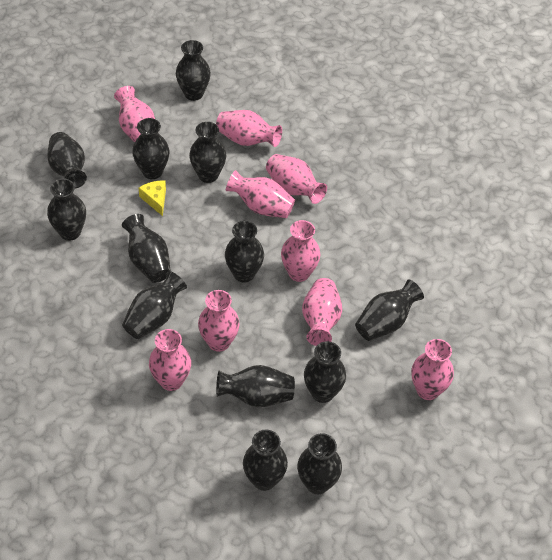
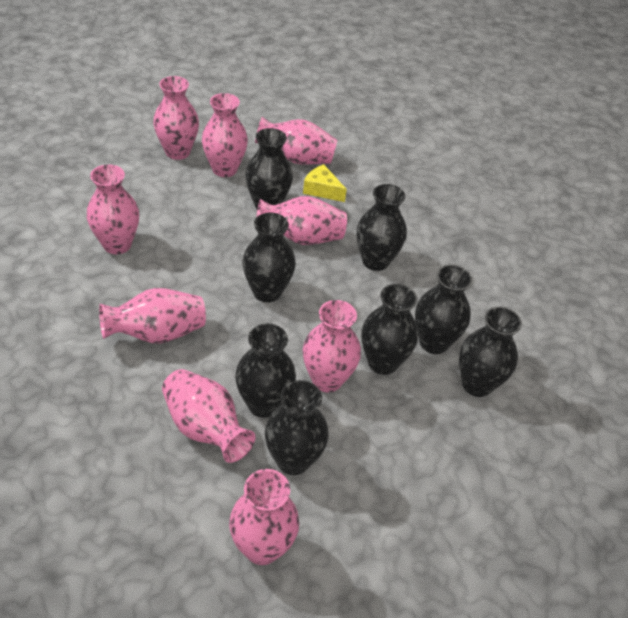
black vase: 13 -> 8

